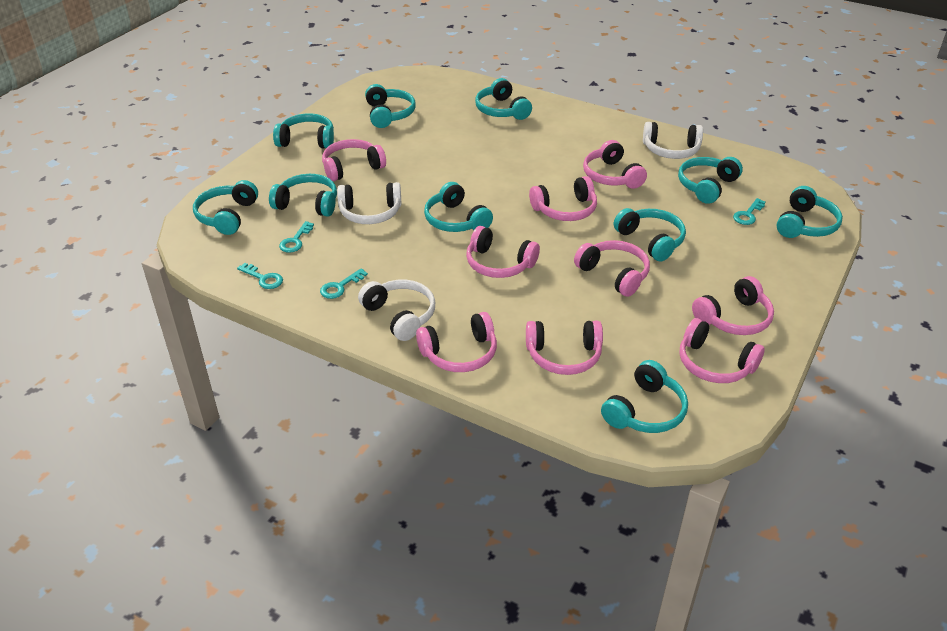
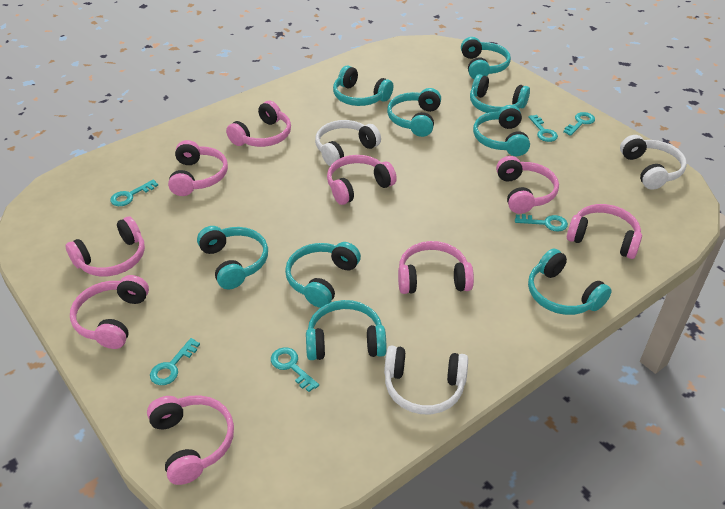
turquoise headphones: 10 -> 9
turquoise key: 4 -> 6

